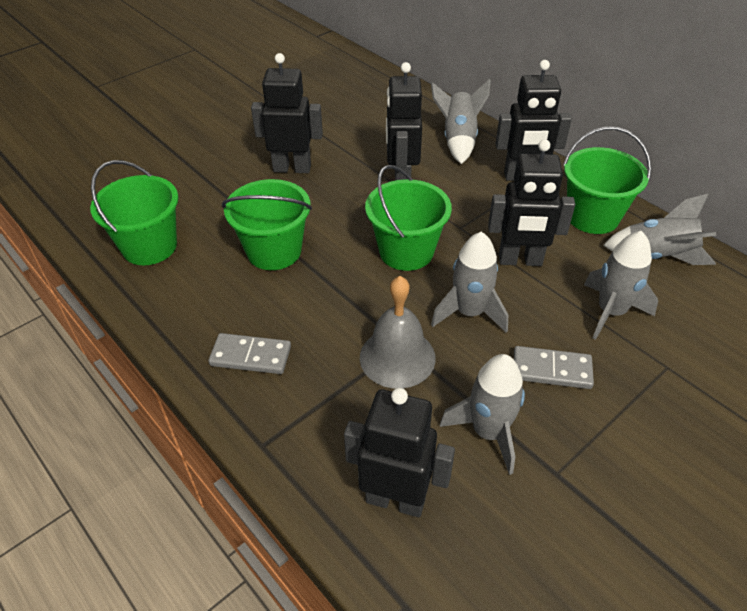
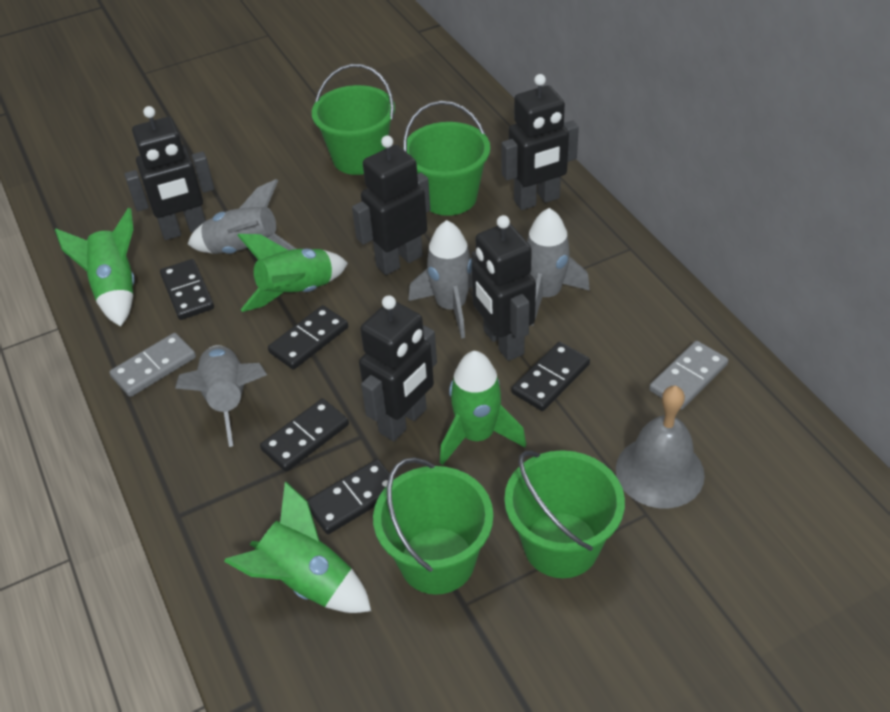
black domino: 0 -> 5
green rocket: 0 -> 4
grey rocket: 5 -> 4

